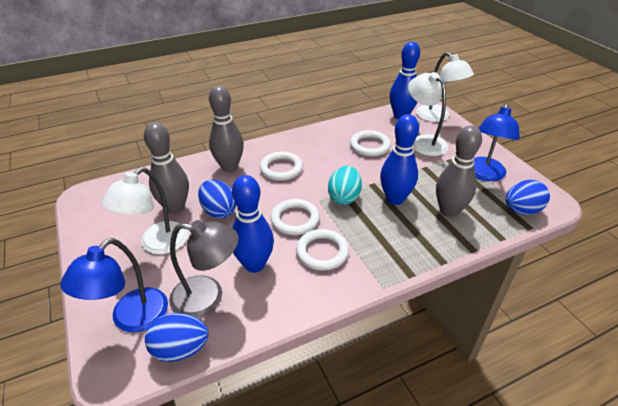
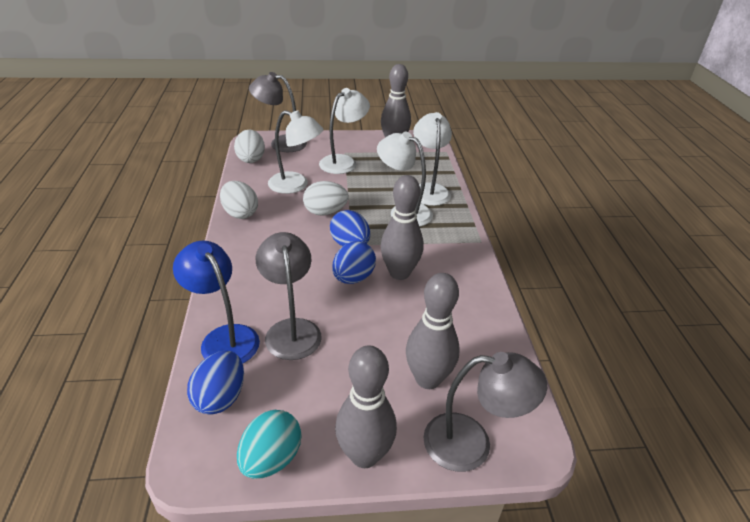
blue bowling pin: 3 -> 0
blue lamp: 2 -> 1
grey bowling pin: 3 -> 4
grey lamp: 1 -> 3
white egg: 0 -> 3
white lamp: 3 -> 4
white ring: 4 -> 0

